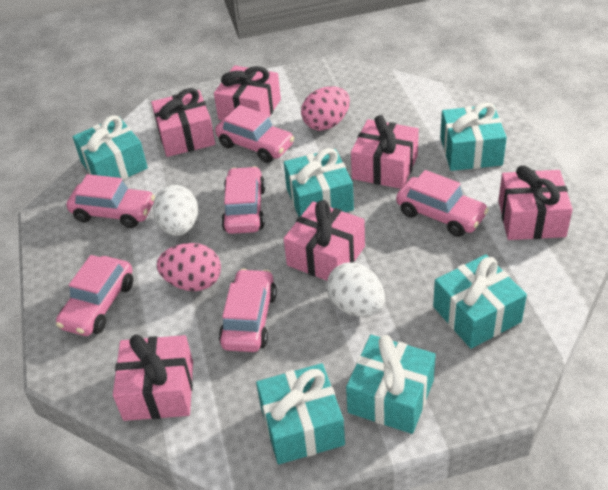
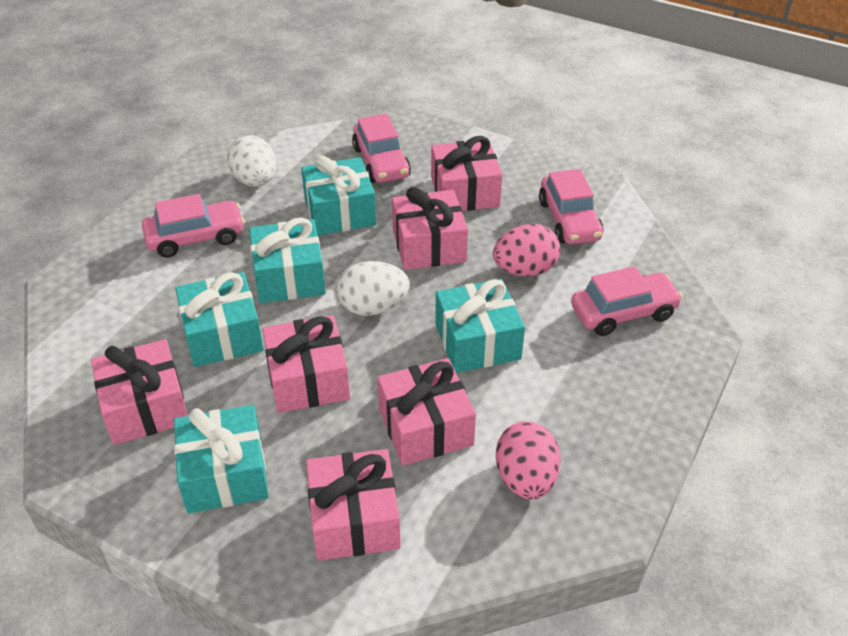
pink car: 6 -> 4
turquoise gift: 6 -> 5

